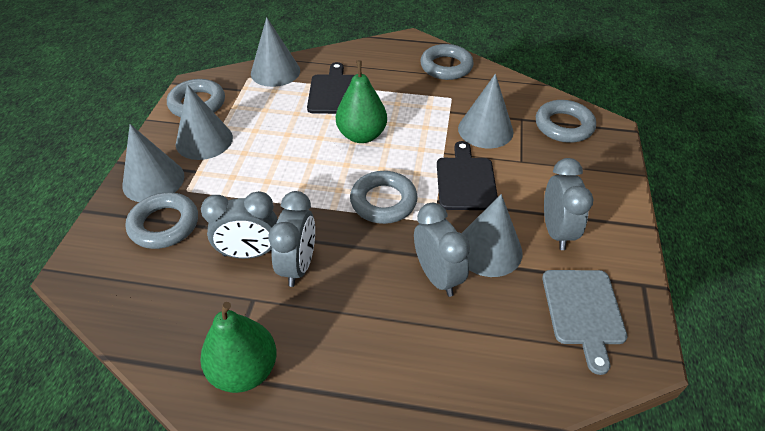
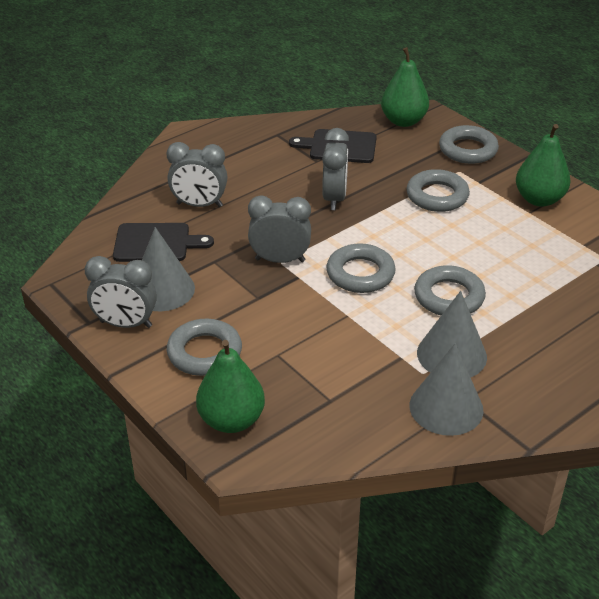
green pear: 2 -> 3
grey cone: 5 -> 3
grey cutting board: 1 -> 0

